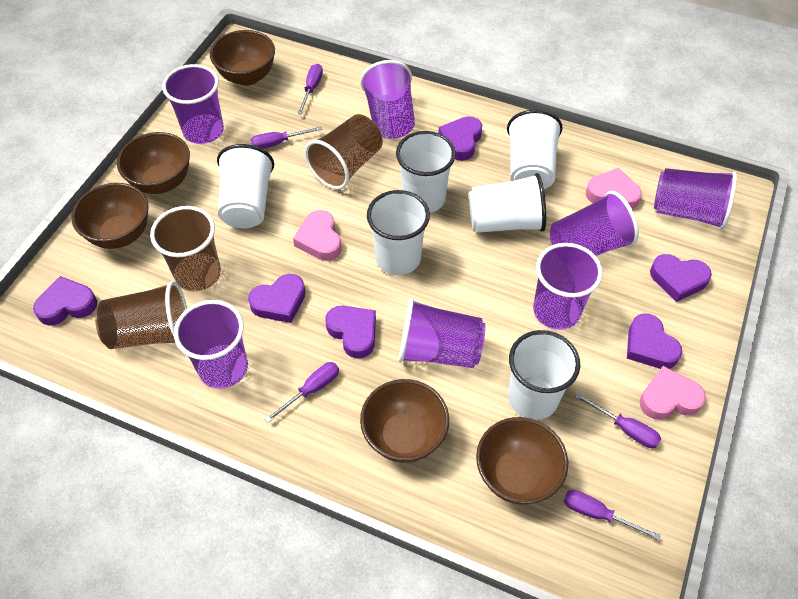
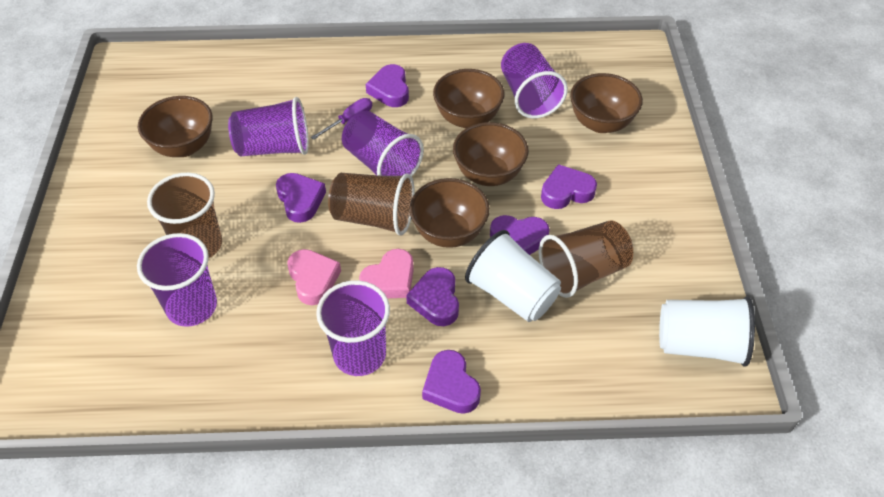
pink heart: 3 -> 2
purple cup: 7 -> 5
purple screwdriver: 5 -> 1
white cup: 6 -> 2

